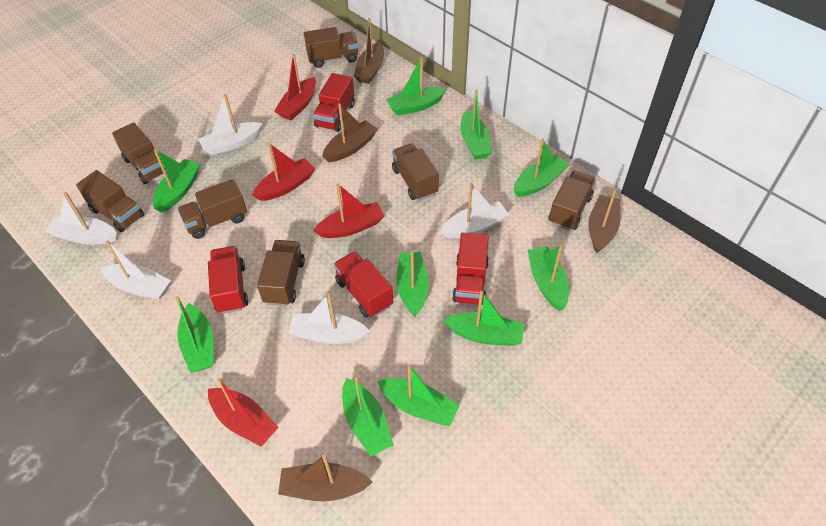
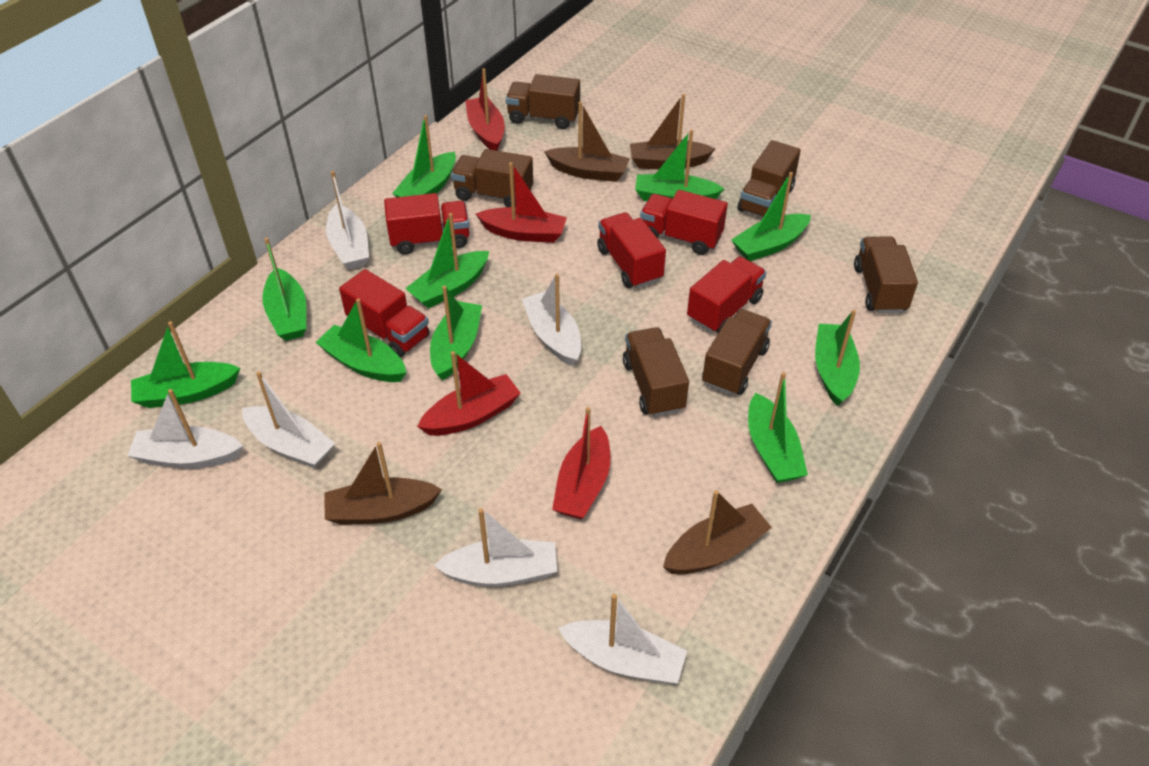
brown truck: 7 -> 6
red truck: 4 -> 5
white boat: 5 -> 6

